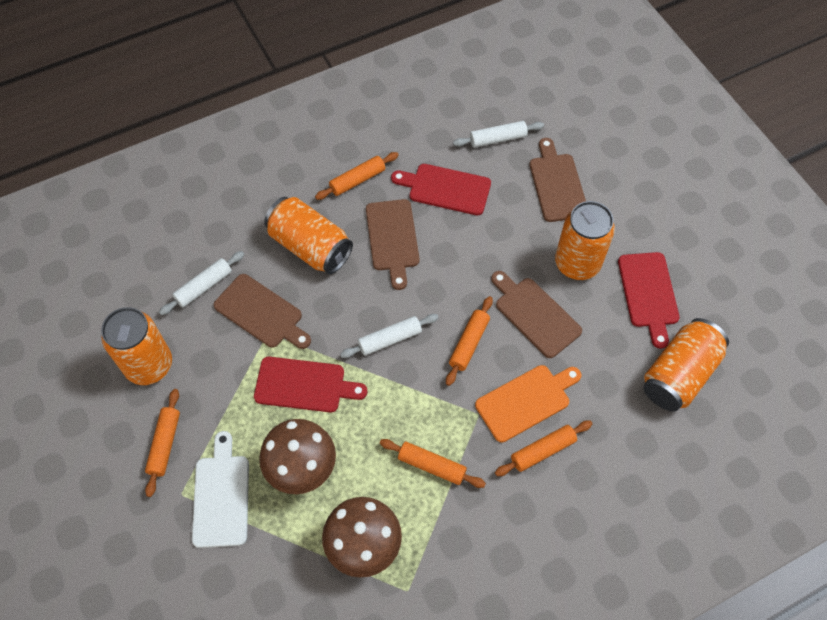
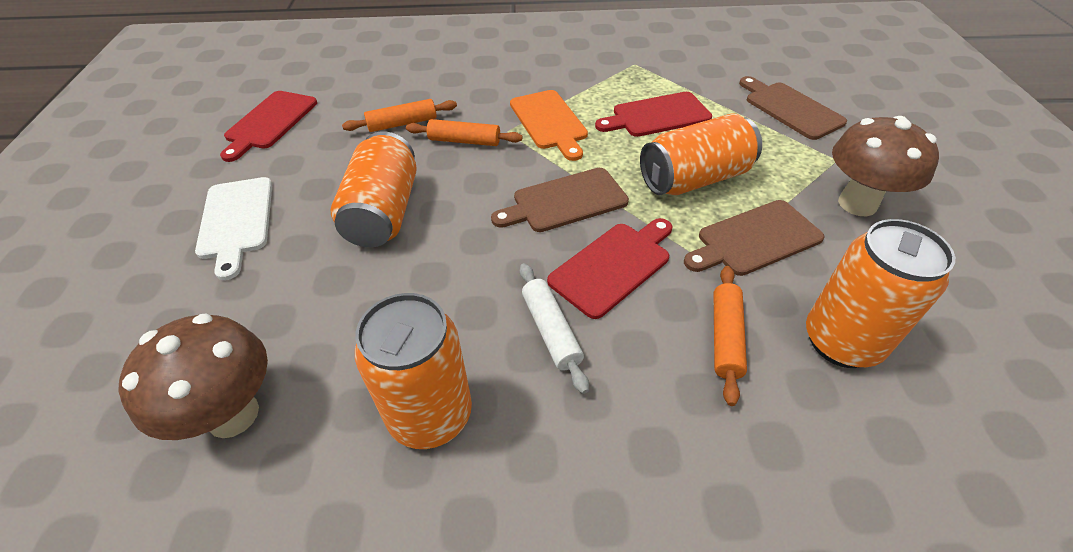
brown cutting board: 4 -> 3
orange rolling pin: 5 -> 3
white rolling pin: 3 -> 1

